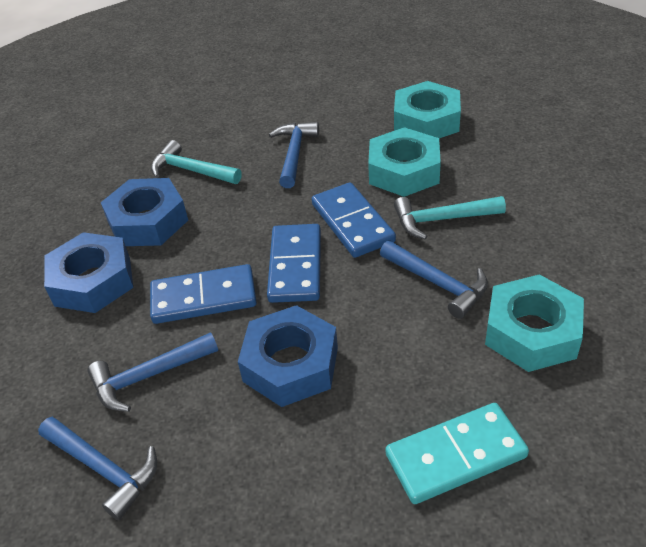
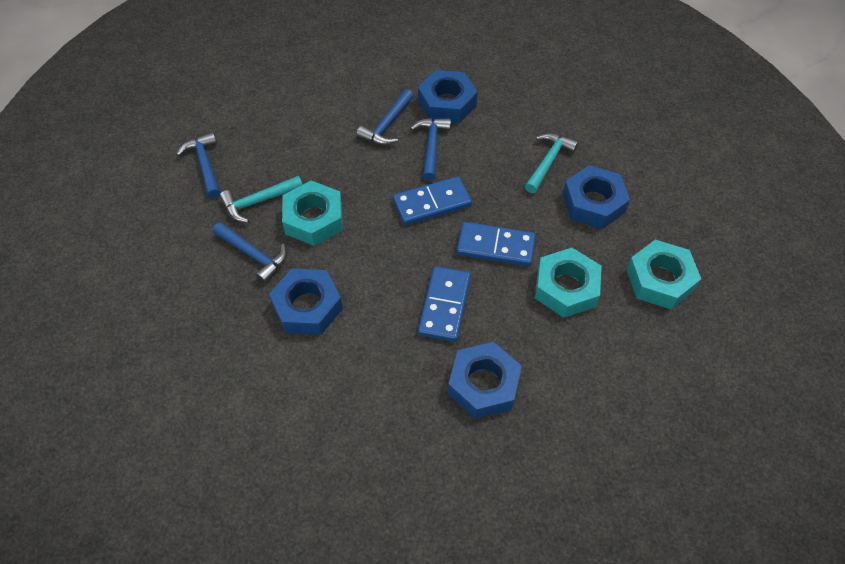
blue nut: 3 -> 4
turquoise domino: 1 -> 0

